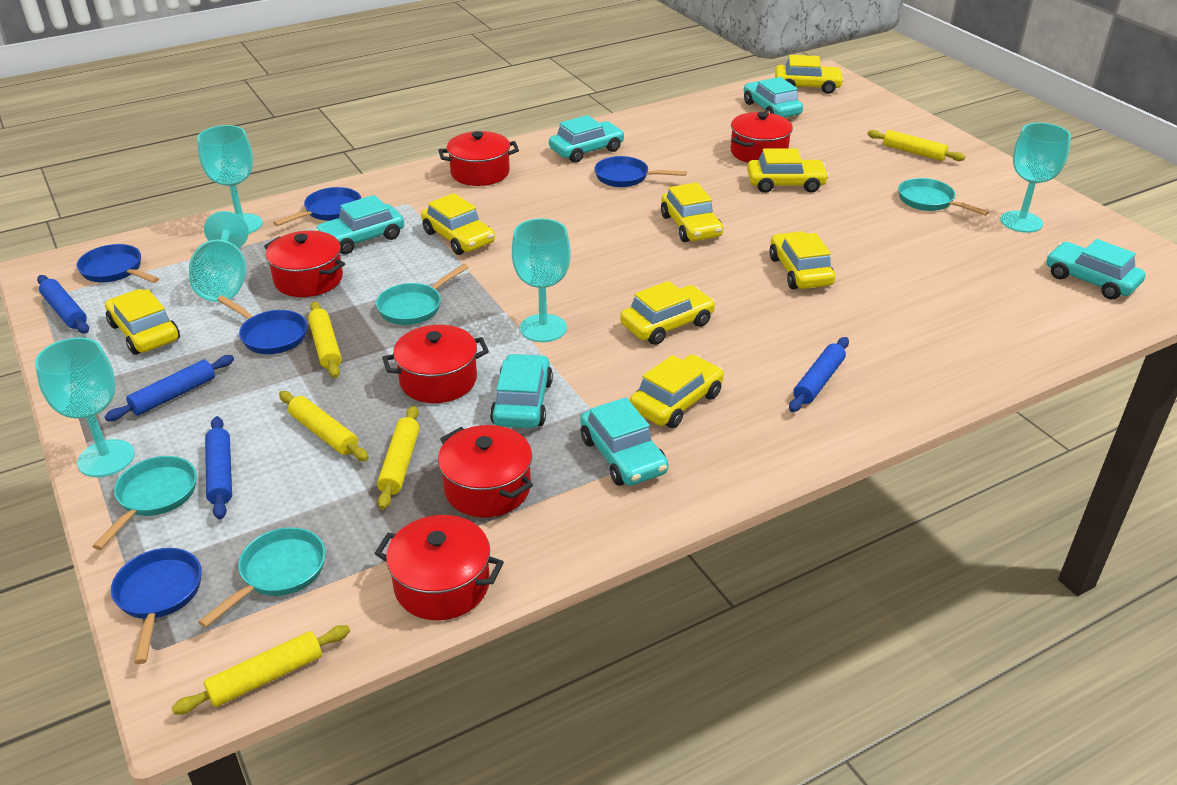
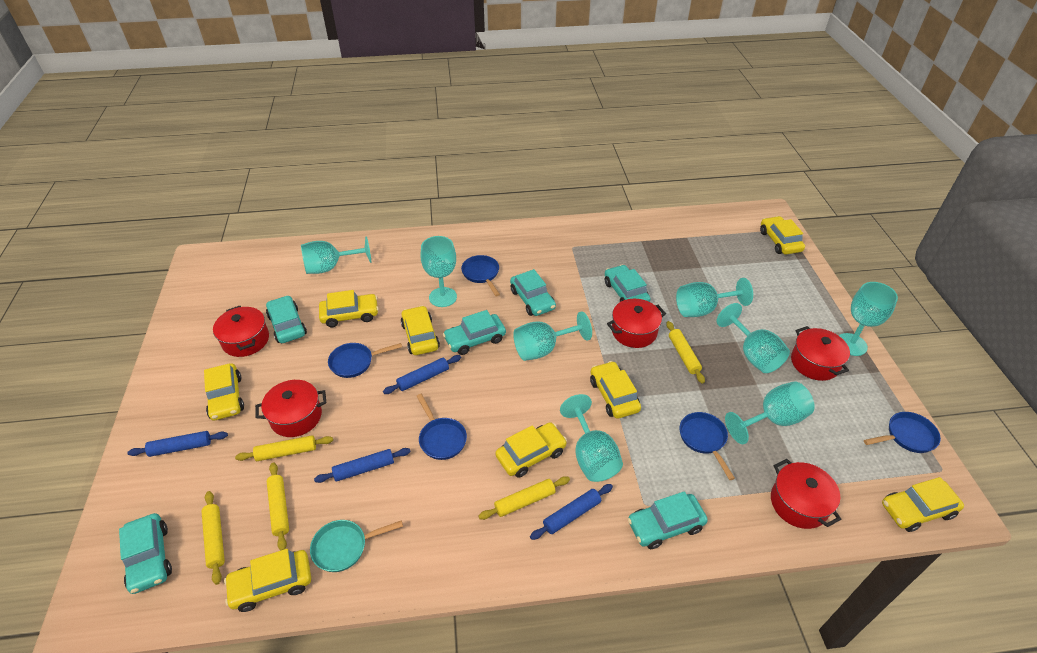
red pot: 6 -> 5
turquoise goblet: 5 -> 8
turquoise pan: 4 -> 1

